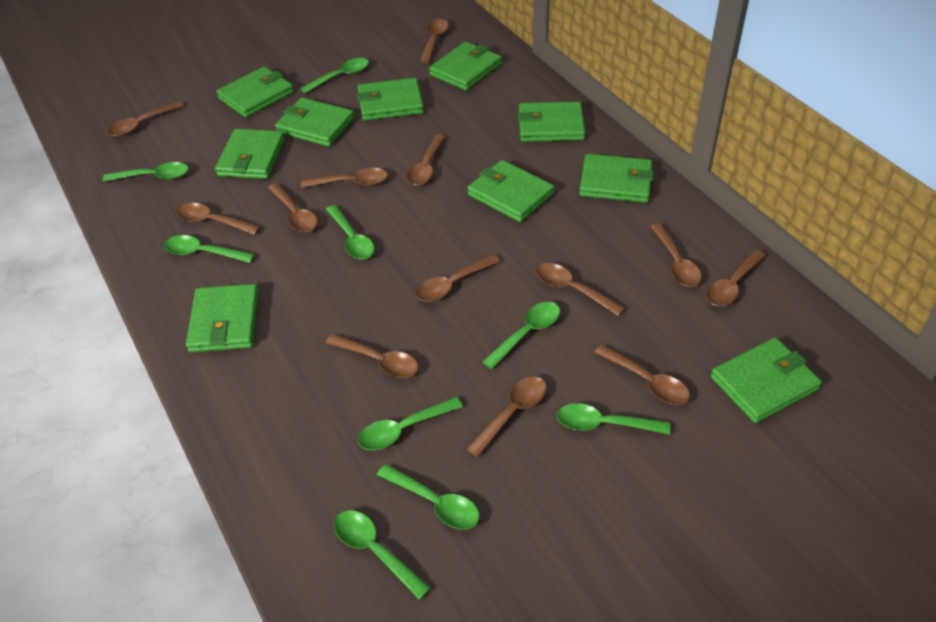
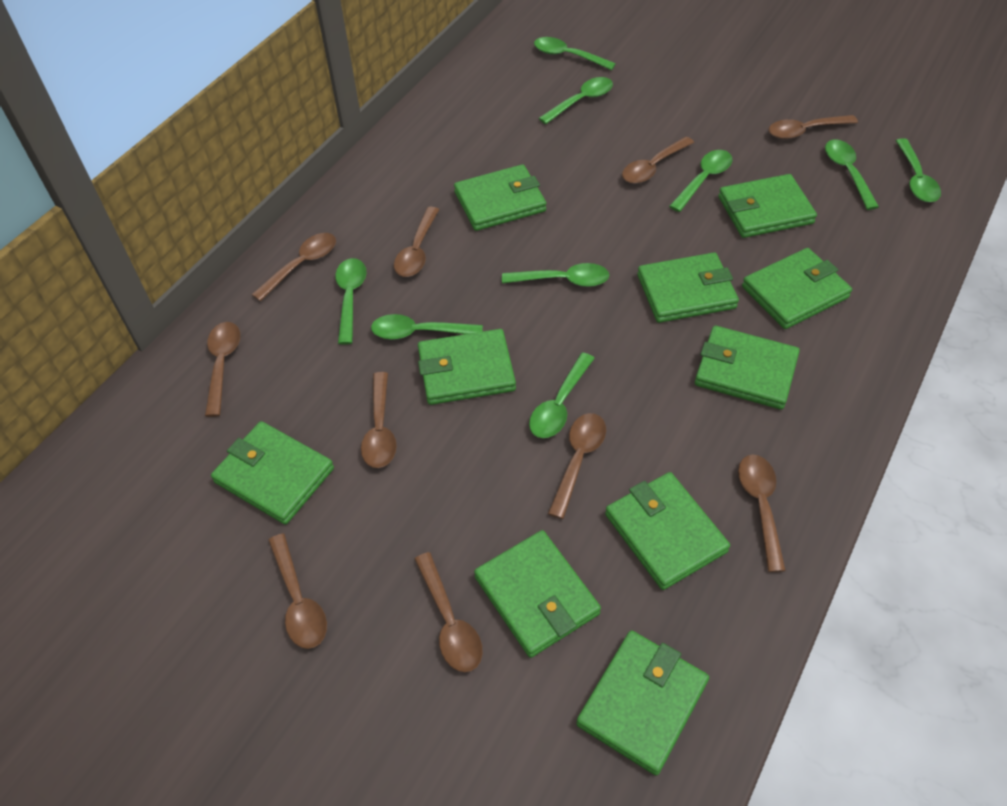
brown spoon: 13 -> 10

